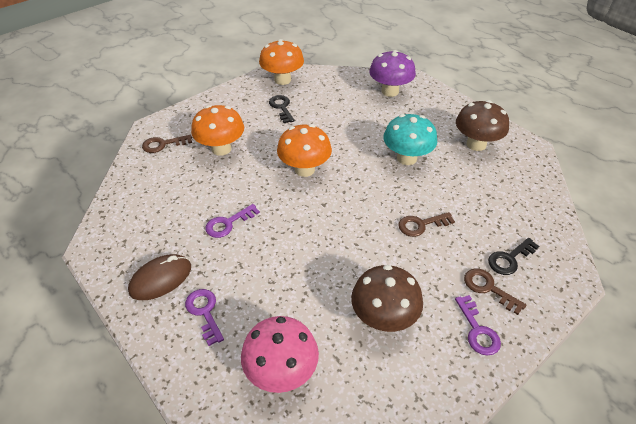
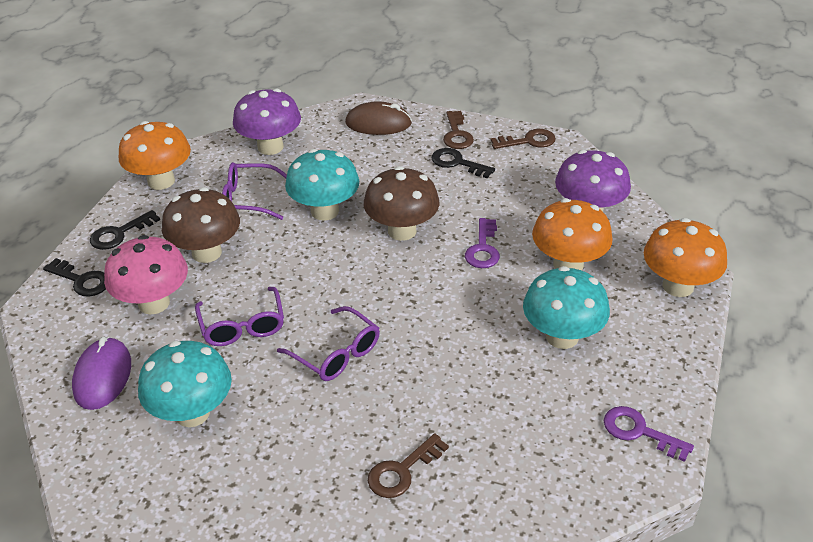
black key: 2 -> 3
purple glasses: 0 -> 3
purple key: 3 -> 2
purple mouse: 0 -> 1
purple mushroom: 1 -> 2
turquoise mushroom: 1 -> 3

